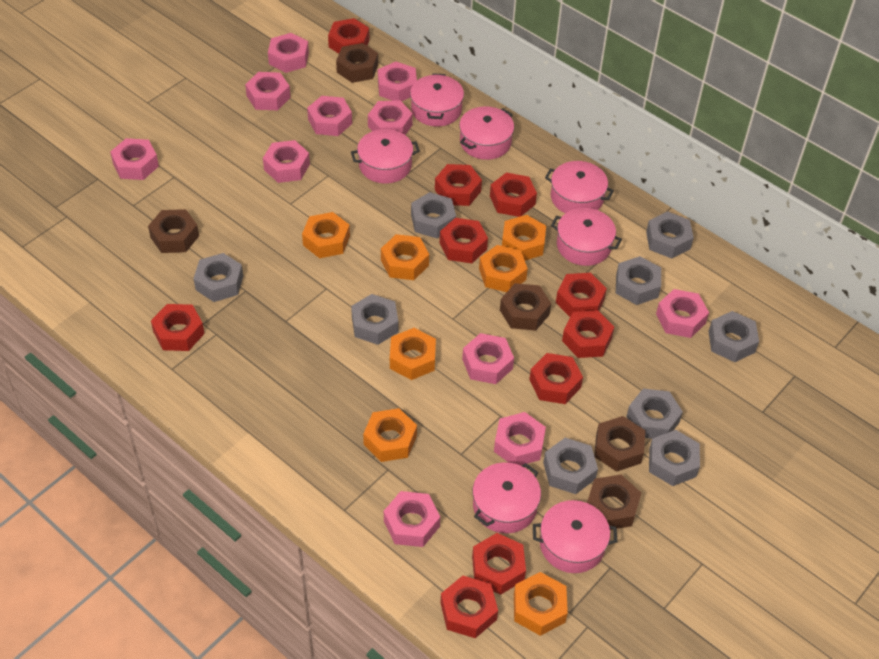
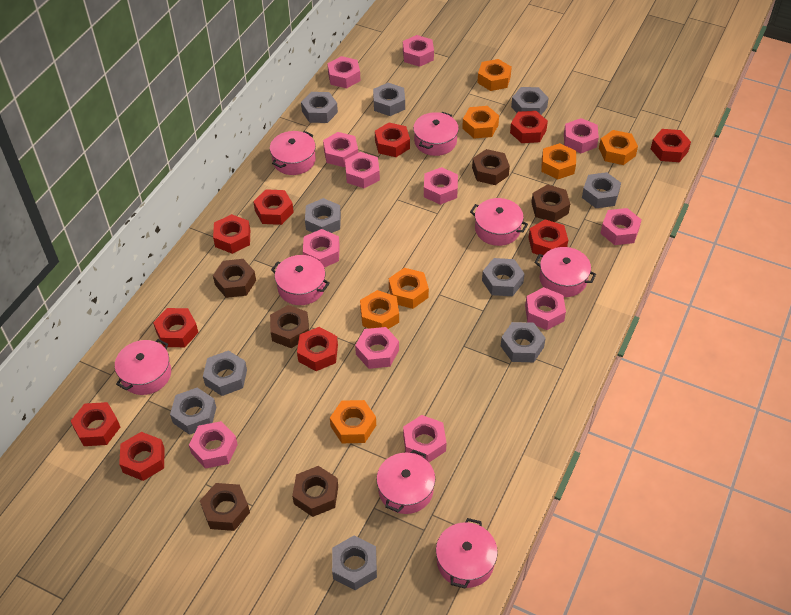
brown nut: 5 -> 6
grey nut: 9 -> 10
pink nut: 11 -> 12
pink pot: 7 -> 8

